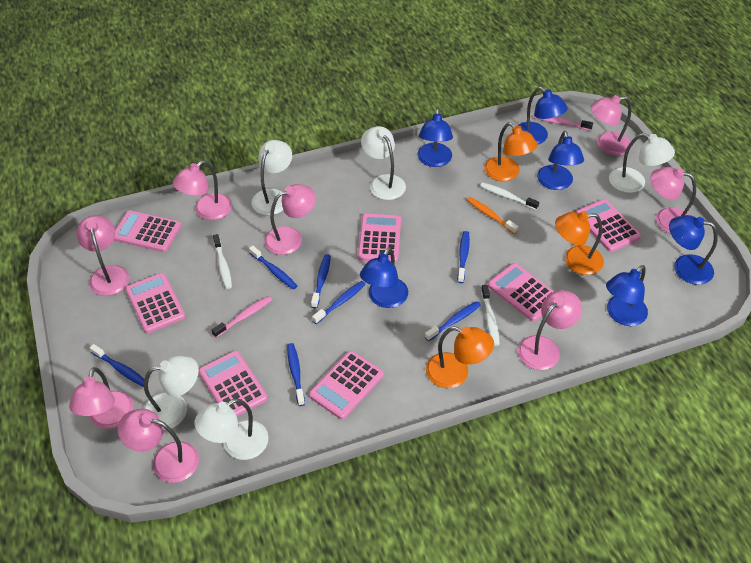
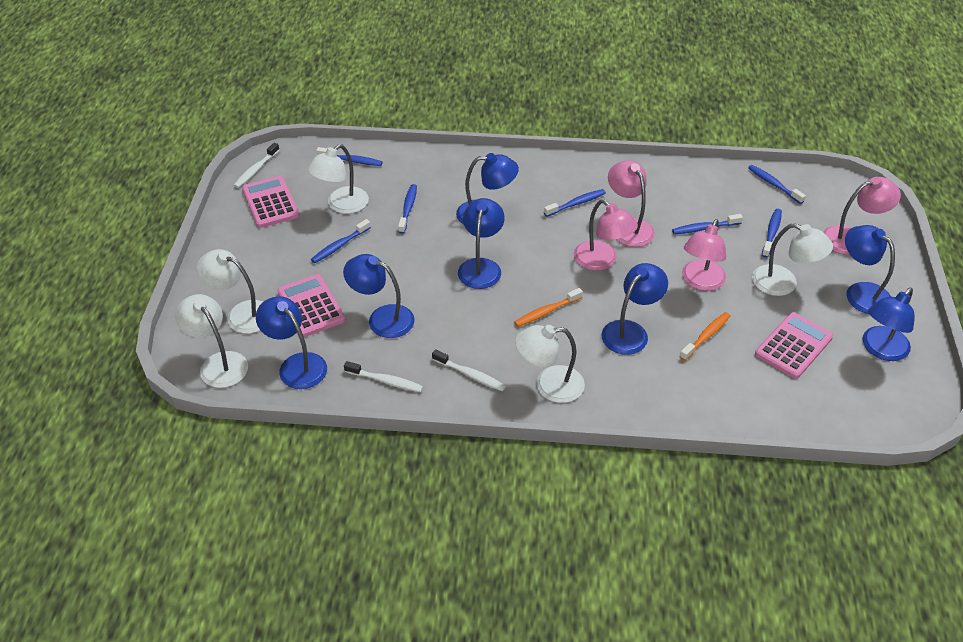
blue lamp: 6 -> 7
orange lamp: 3 -> 0
orange toothbrush: 1 -> 2
pink calculator: 7 -> 3
pink lamp: 8 -> 4
pink toothbrush: 2 -> 0

